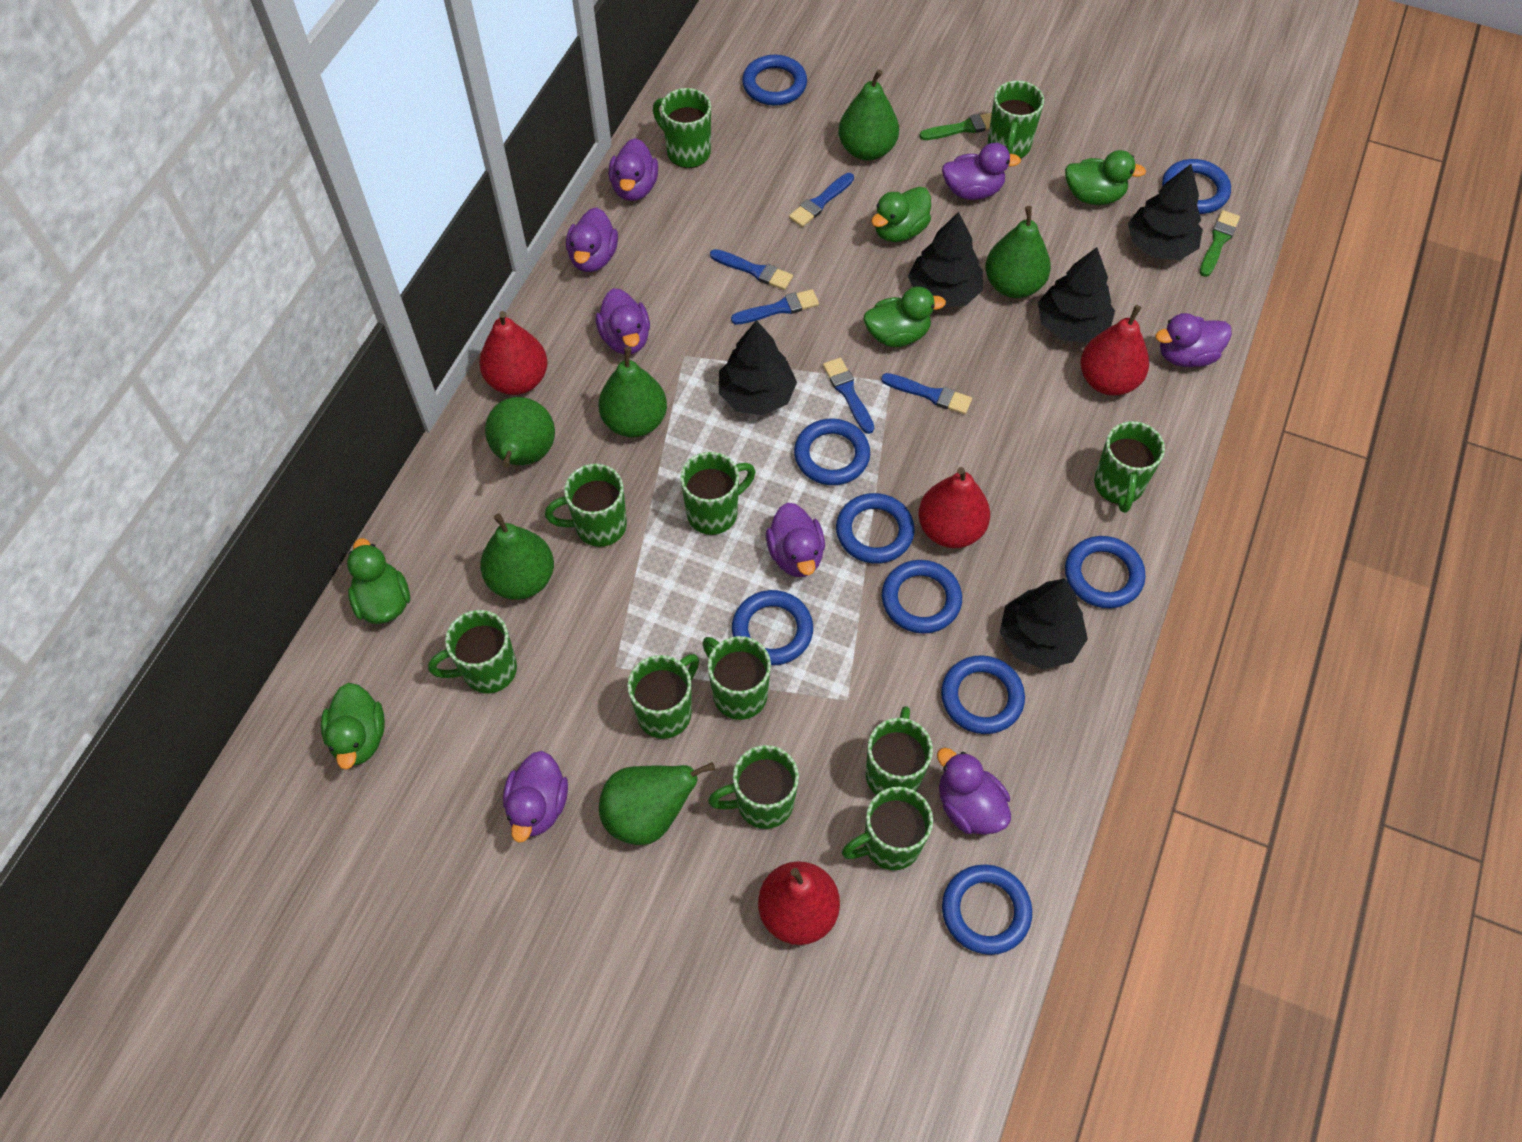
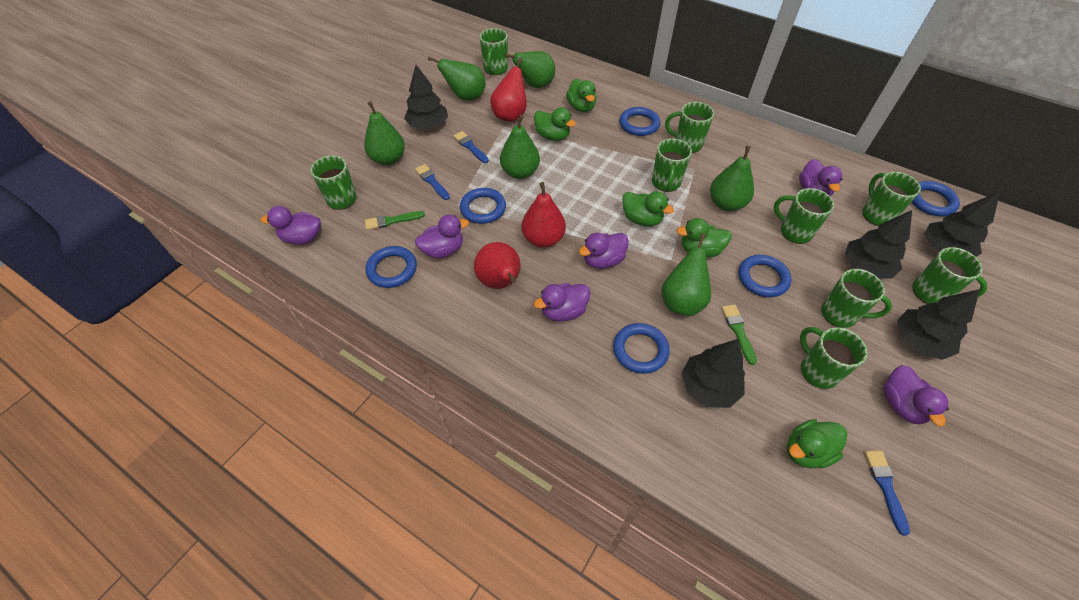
blue brush: 5 -> 3
blue ring: 9 -> 6
green mug: 11 -> 9
purple duck: 8 -> 6
red pear: 4 -> 3

